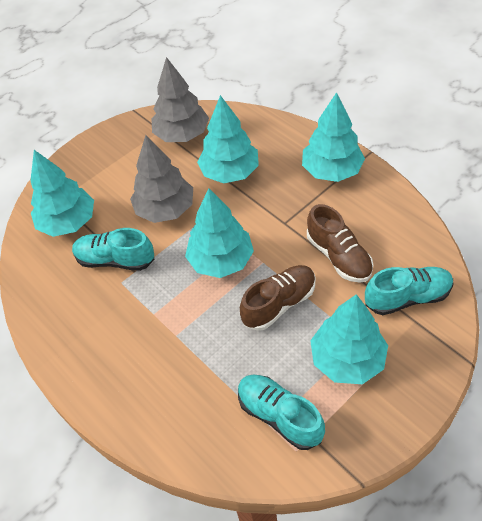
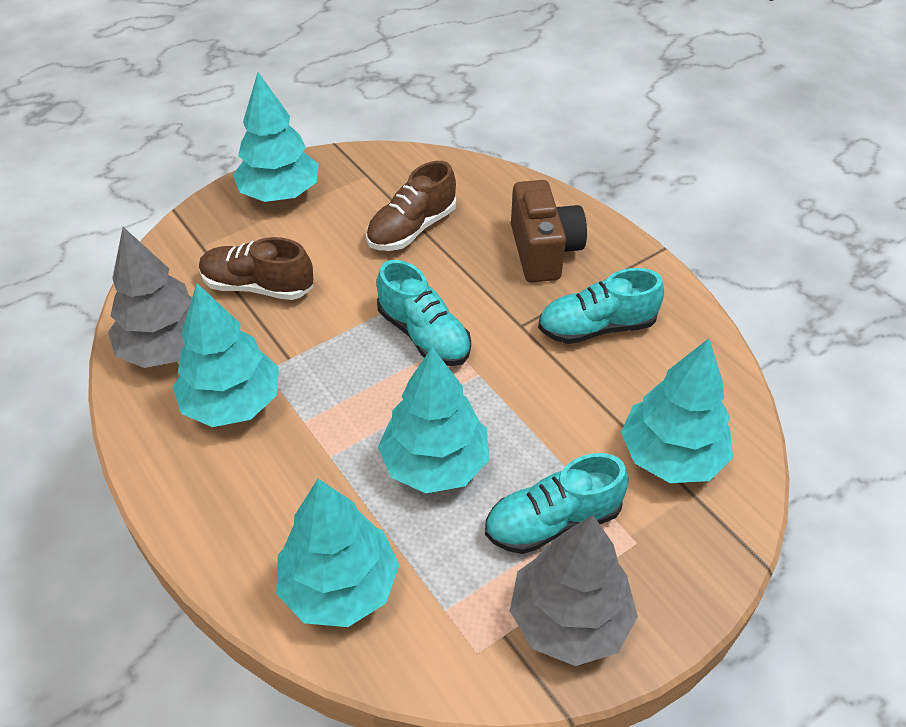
brown camera: 0 -> 1

